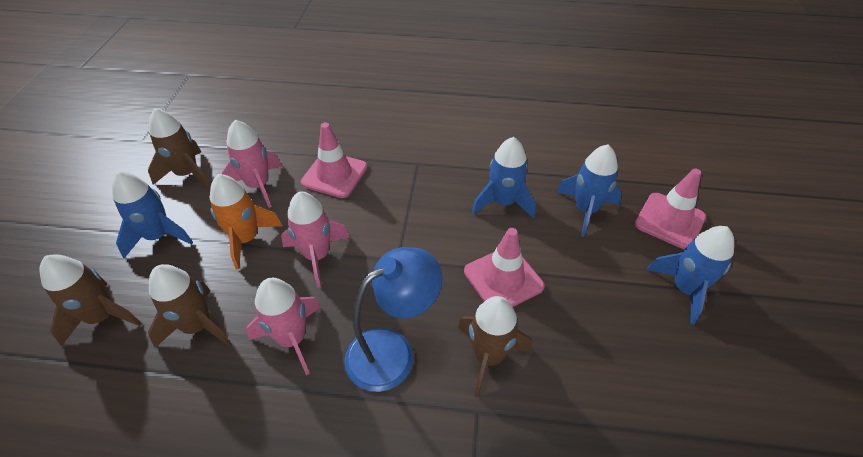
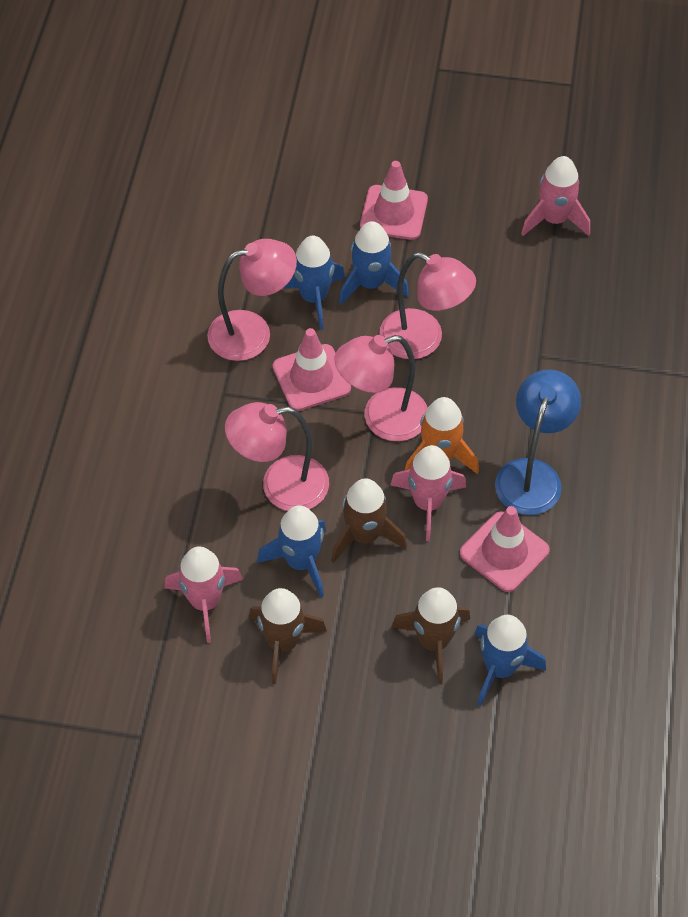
brown rocket: 4 -> 3
pink lamp: 0 -> 4

